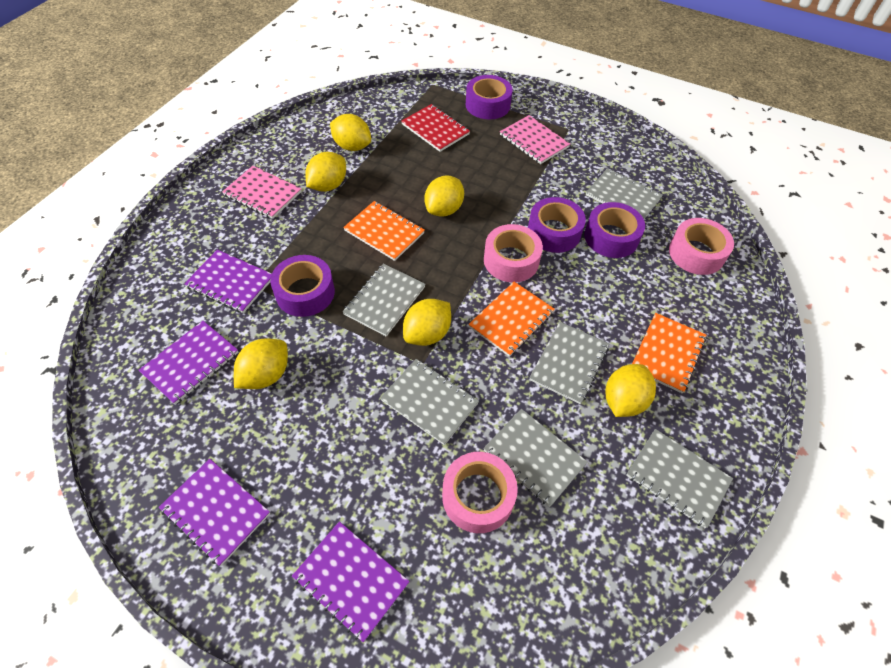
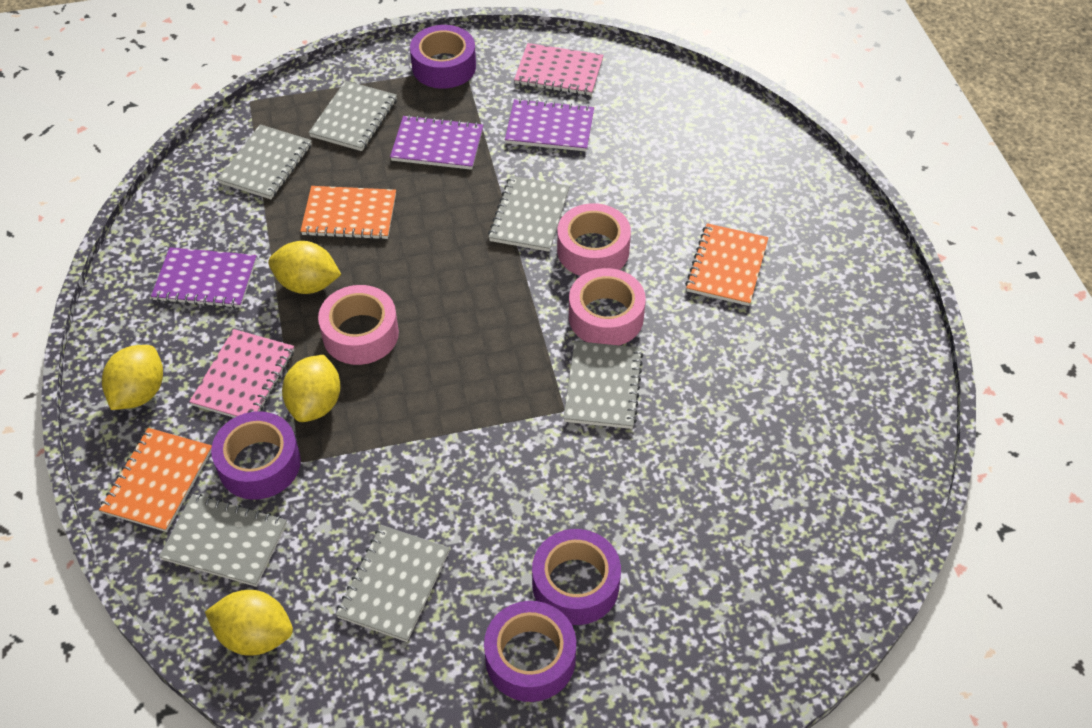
purple notebook: 4 -> 3
red notebook: 1 -> 0
yellow lemon: 6 -> 4

